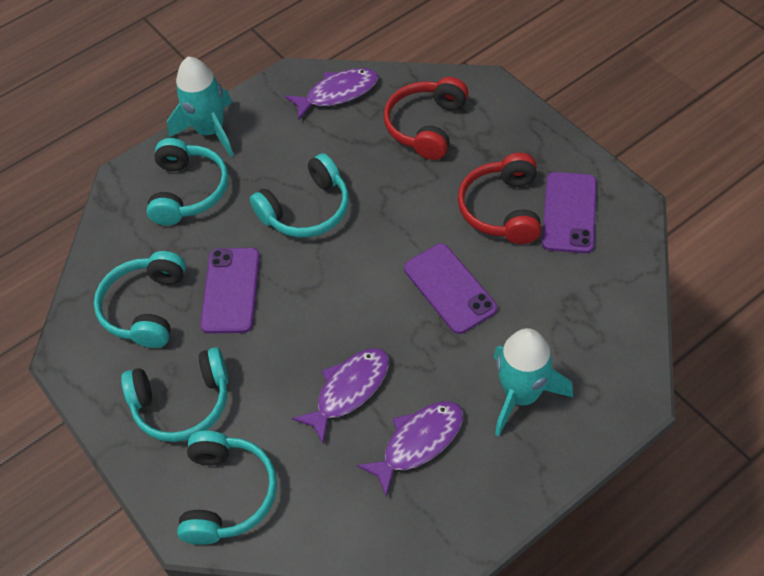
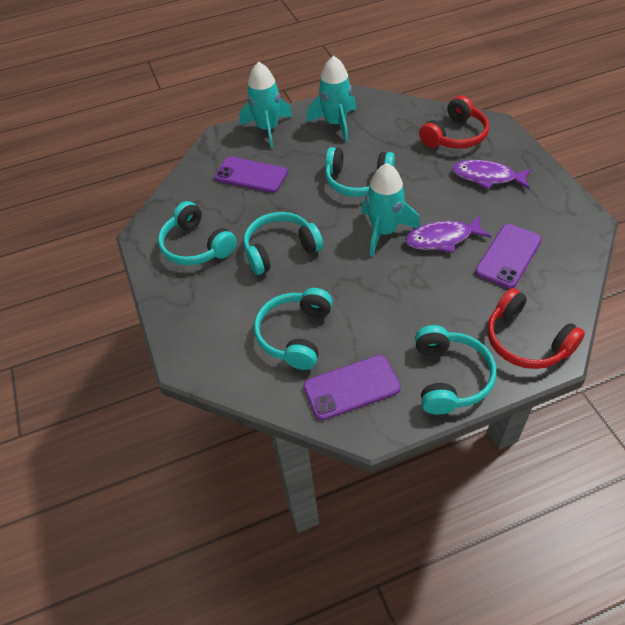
purple fish: 3 -> 2
turquoise rocket: 2 -> 3

